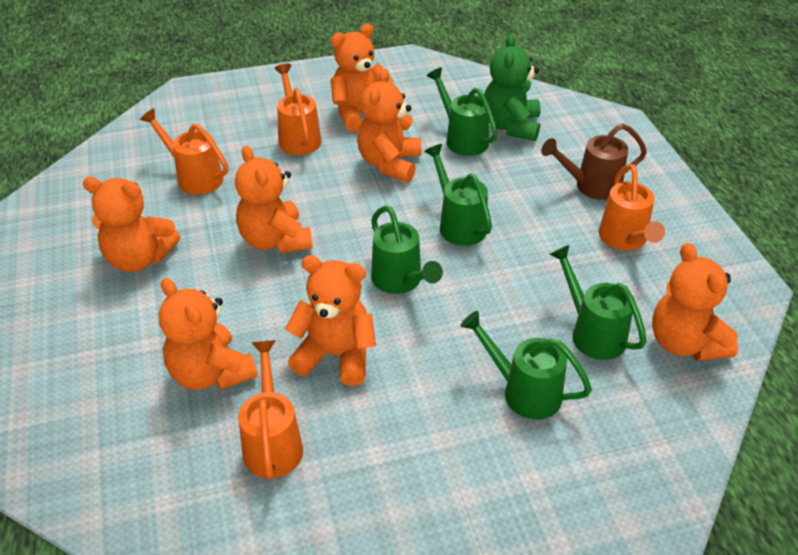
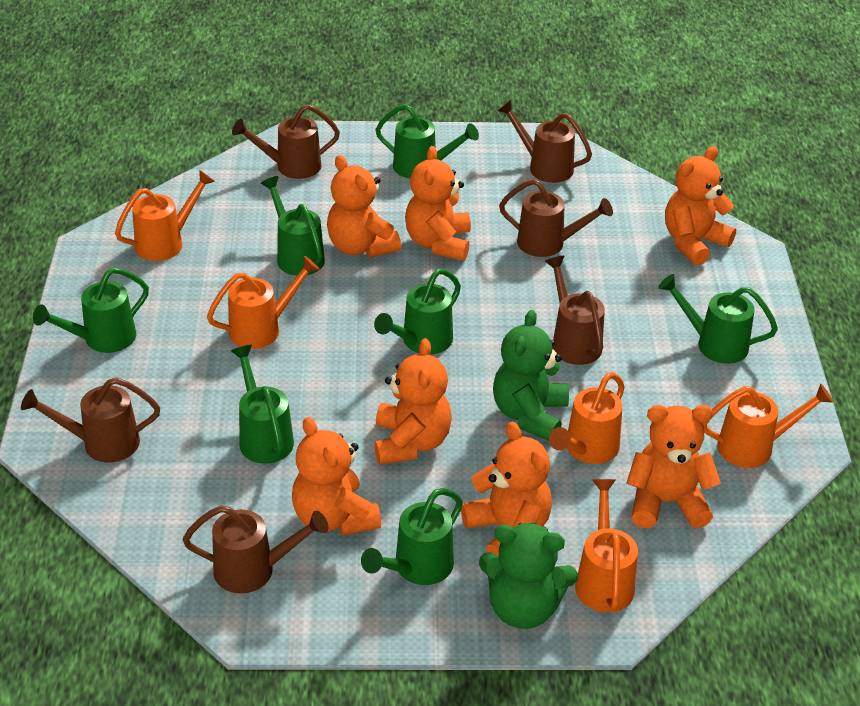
brown watering can: 1 -> 6
green teddy bear: 1 -> 2
green watering can: 5 -> 7
orange watering can: 4 -> 5

